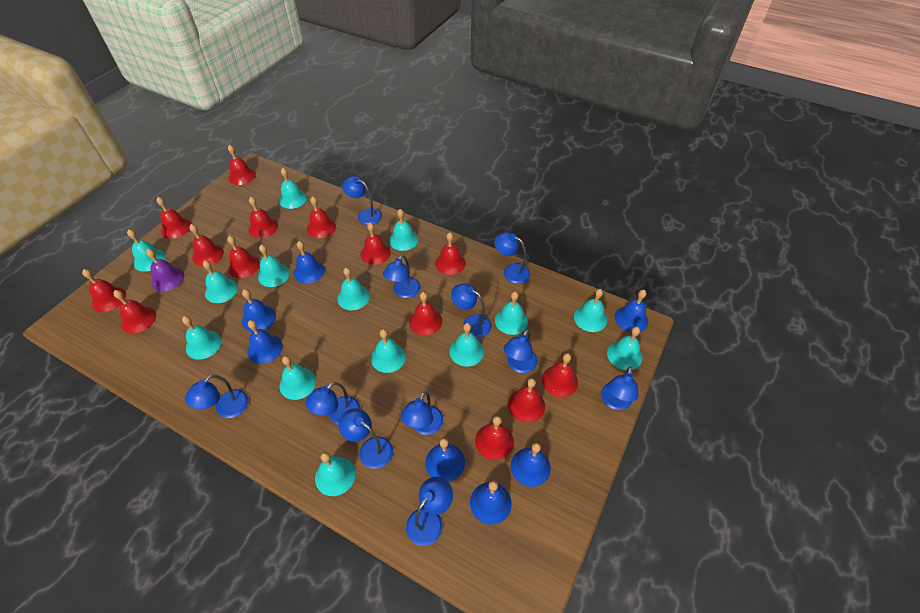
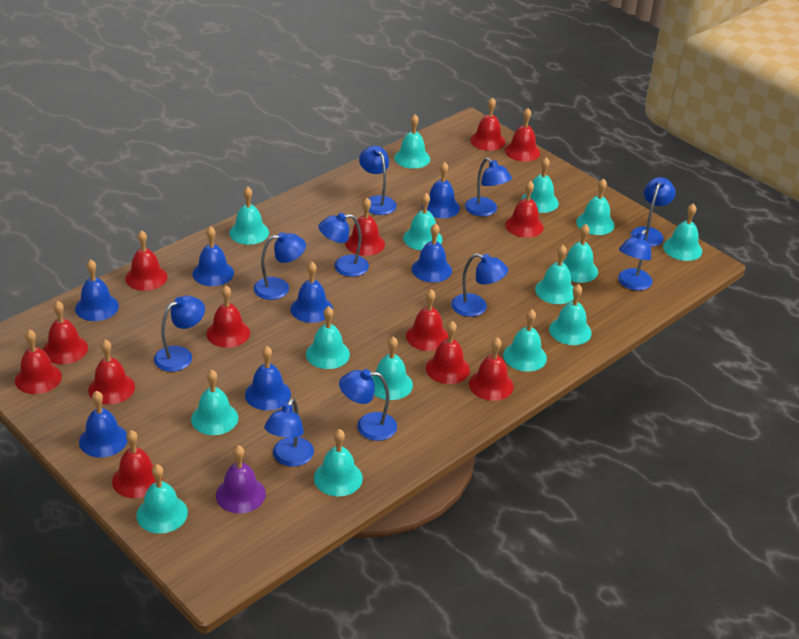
blue lamp: 11 -> 10
red bell: 14 -> 13
turquoise bell: 14 -> 15

